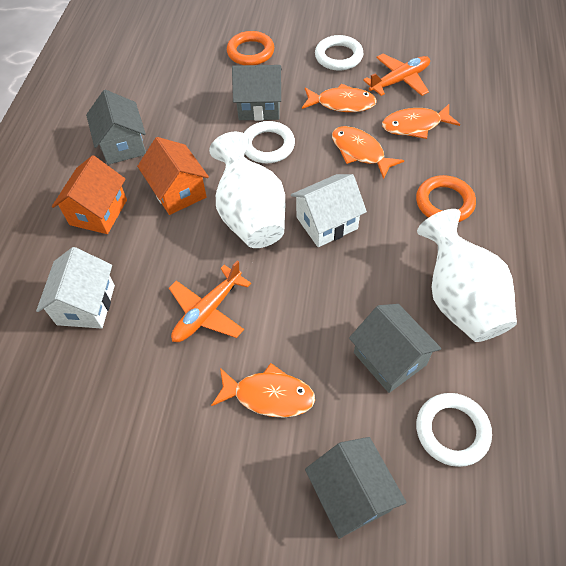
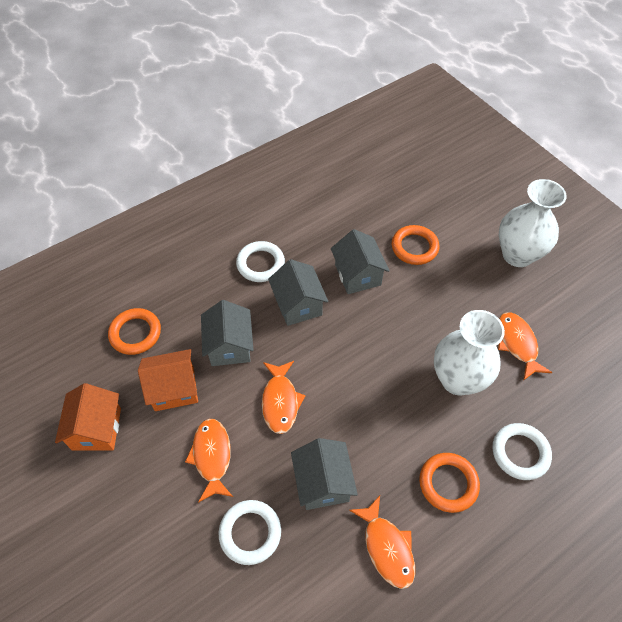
orange plane: 2 -> 0
orange ring: 2 -> 3
white house: 2 -> 0

